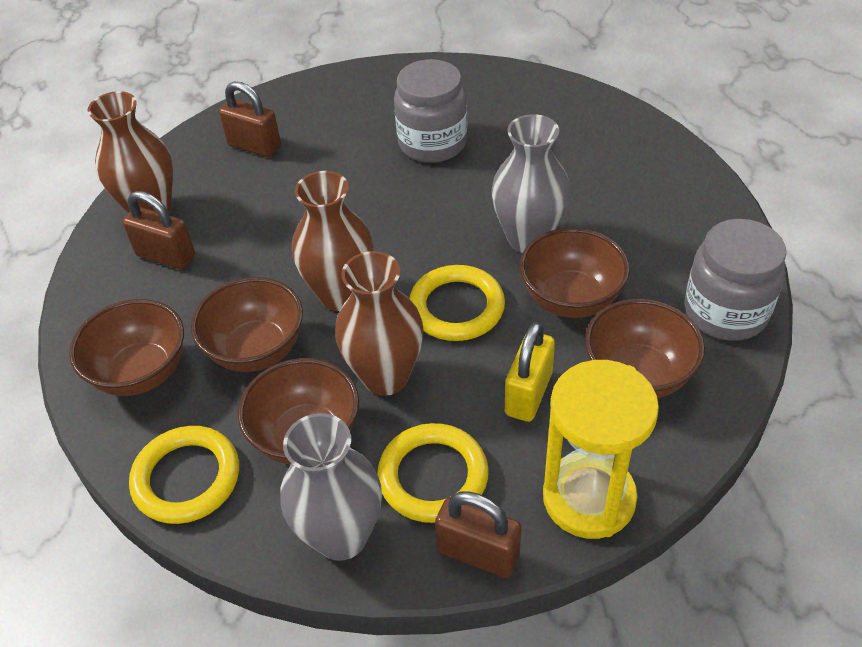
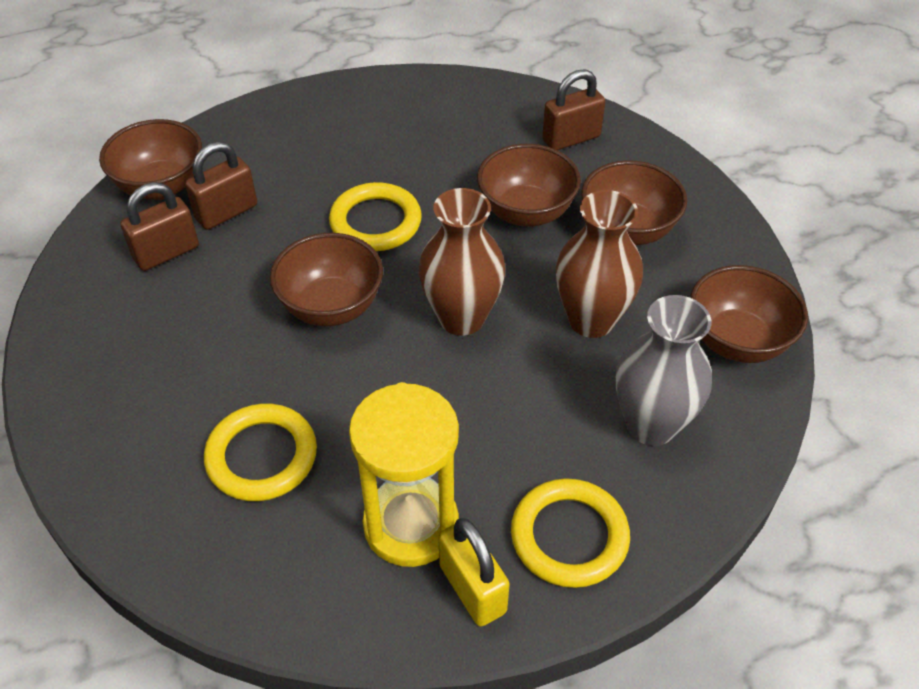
brown vase: 3 -> 2
grey jar: 2 -> 0
grey vase: 2 -> 1

